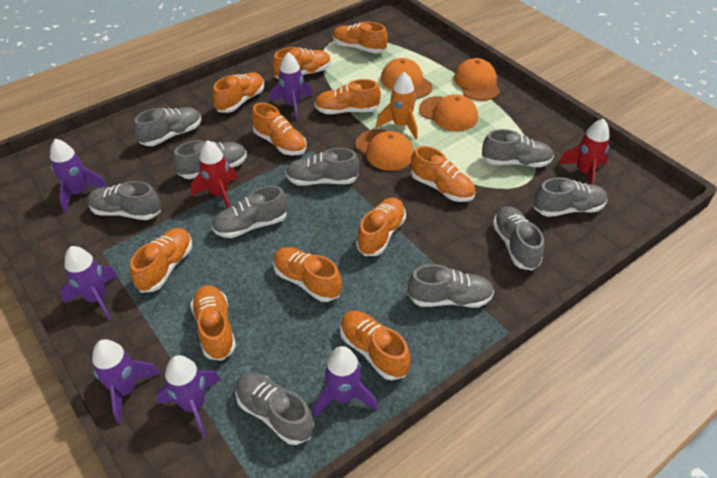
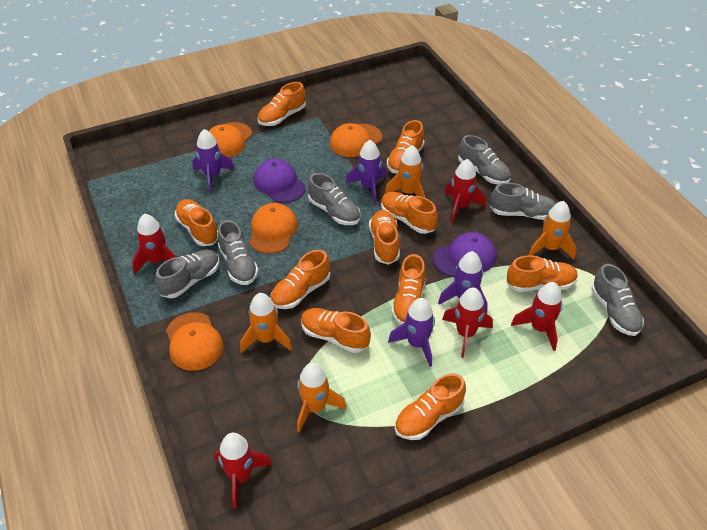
grey shoe: 10 -> 6
orange rocket: 1 -> 4
orange shoe: 11 -> 10
purple cap: 0 -> 2
purple rocket: 6 -> 4
red rocket: 2 -> 5

